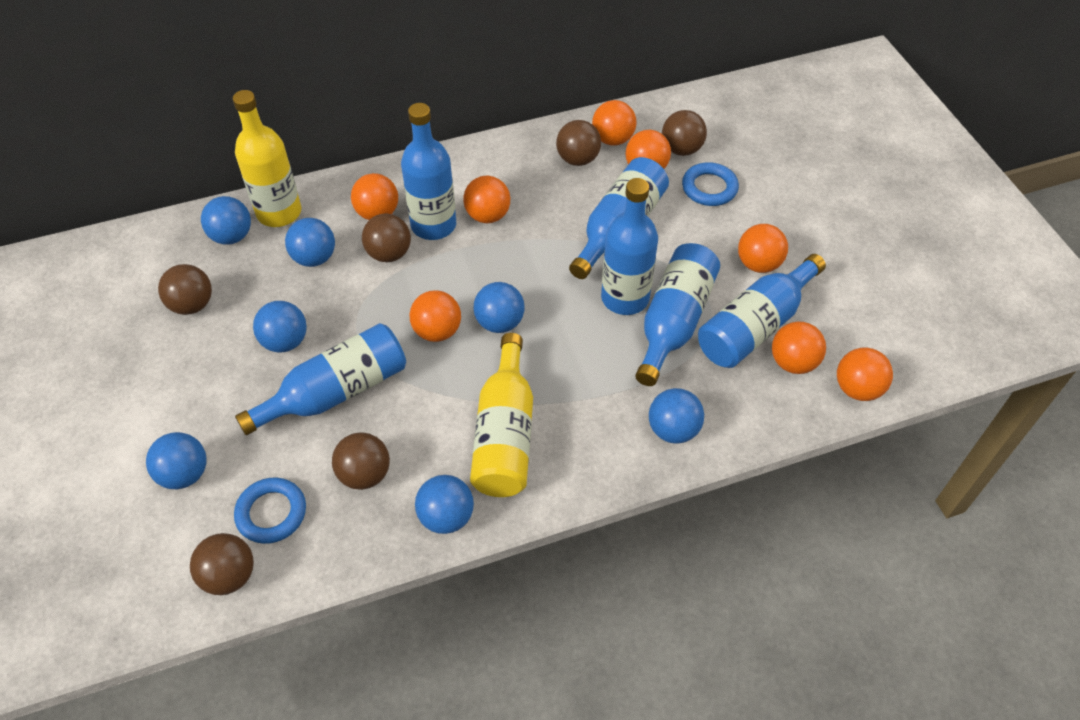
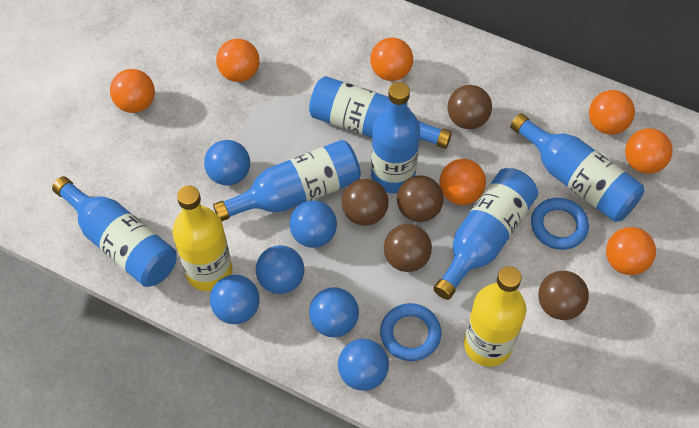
blue ball: 7 -> 6
brown ball: 6 -> 5
orange ball: 8 -> 7

